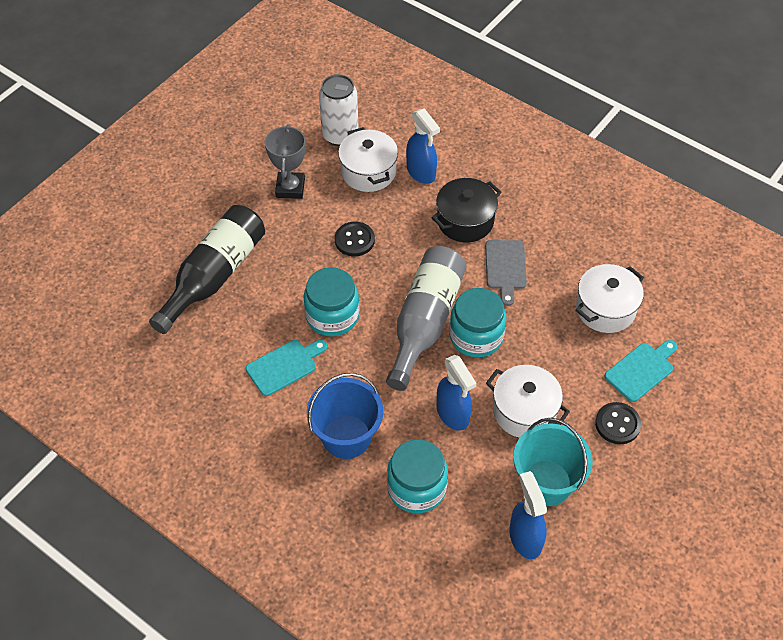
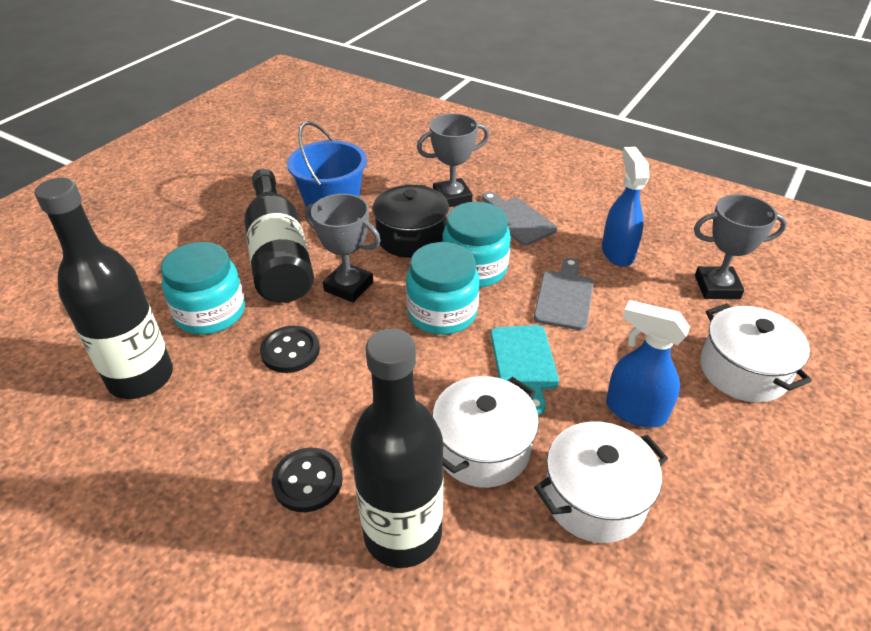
black bottle: 1 -> 3
blue spray bottle: 3 -> 2
grey bottle: 1 -> 0
grey cutting board: 1 -> 2
grey trophy: 1 -> 3
turquoise bucket: 1 -> 0
turquoise cutting board: 2 -> 1
white can: 1 -> 0

